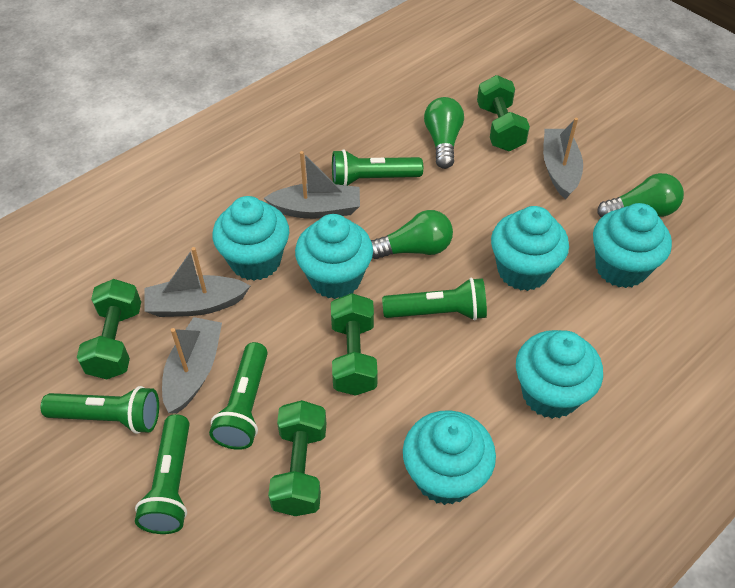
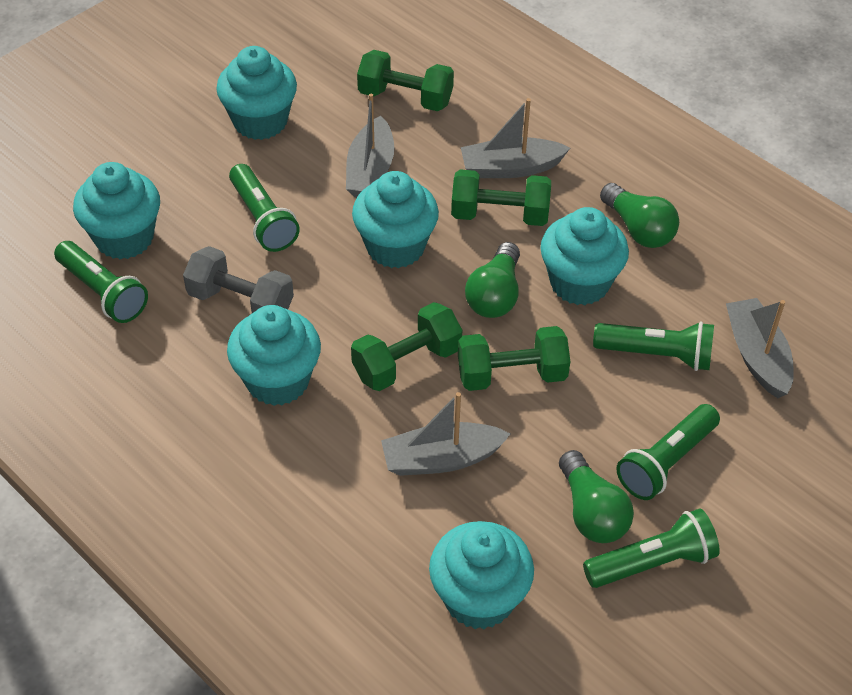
grey dumbbell: 0 -> 1

